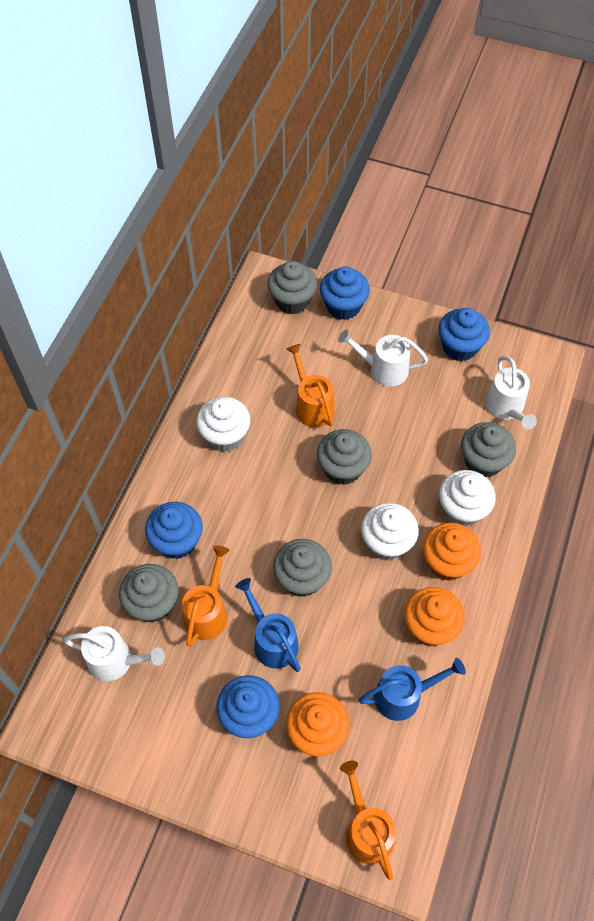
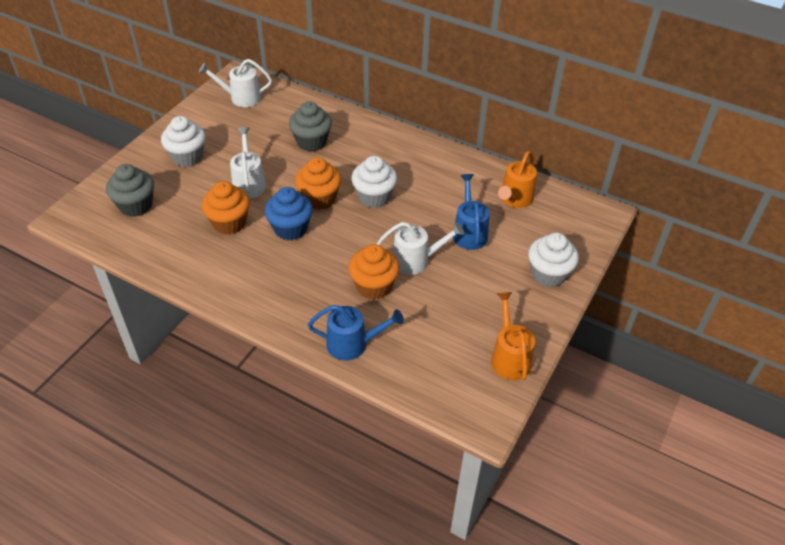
blue cupcake: 4 -> 1
grey cupcake: 5 -> 2
orange watering can: 3 -> 2

